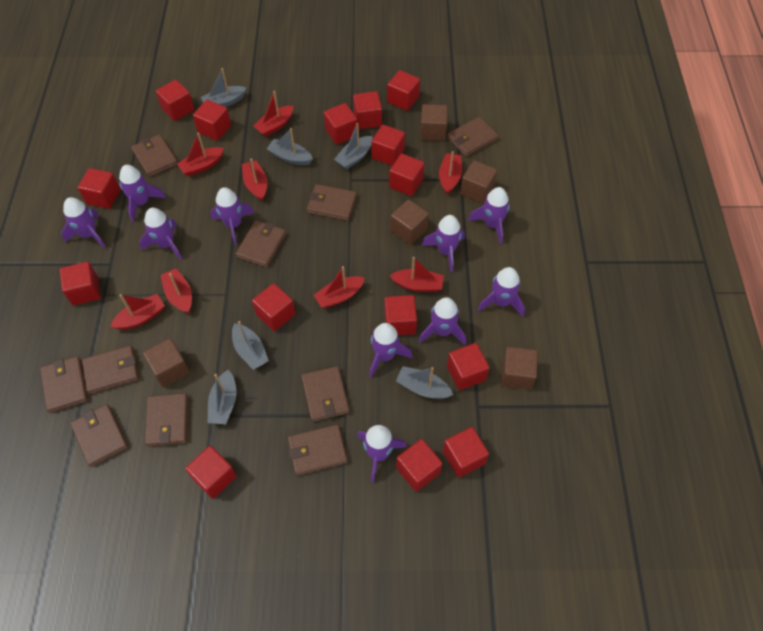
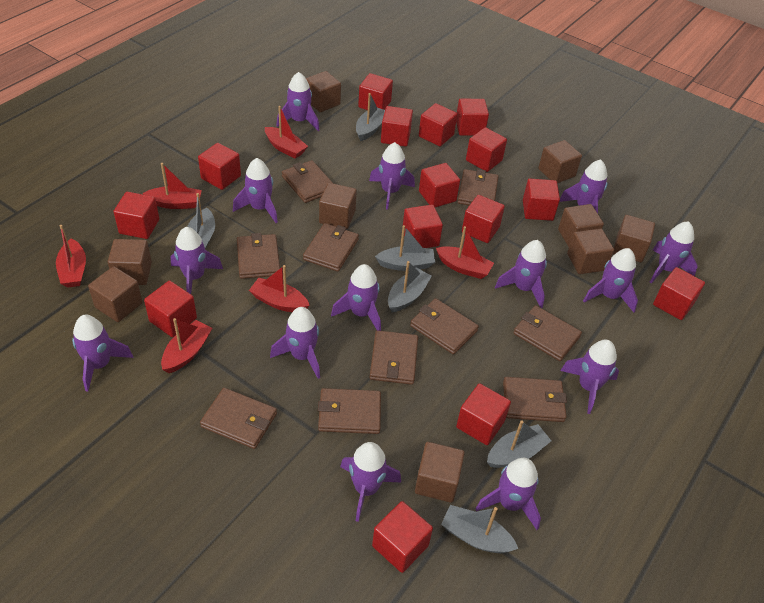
brown cube: 5 -> 9
purple rocket: 10 -> 14
red boat: 8 -> 6

